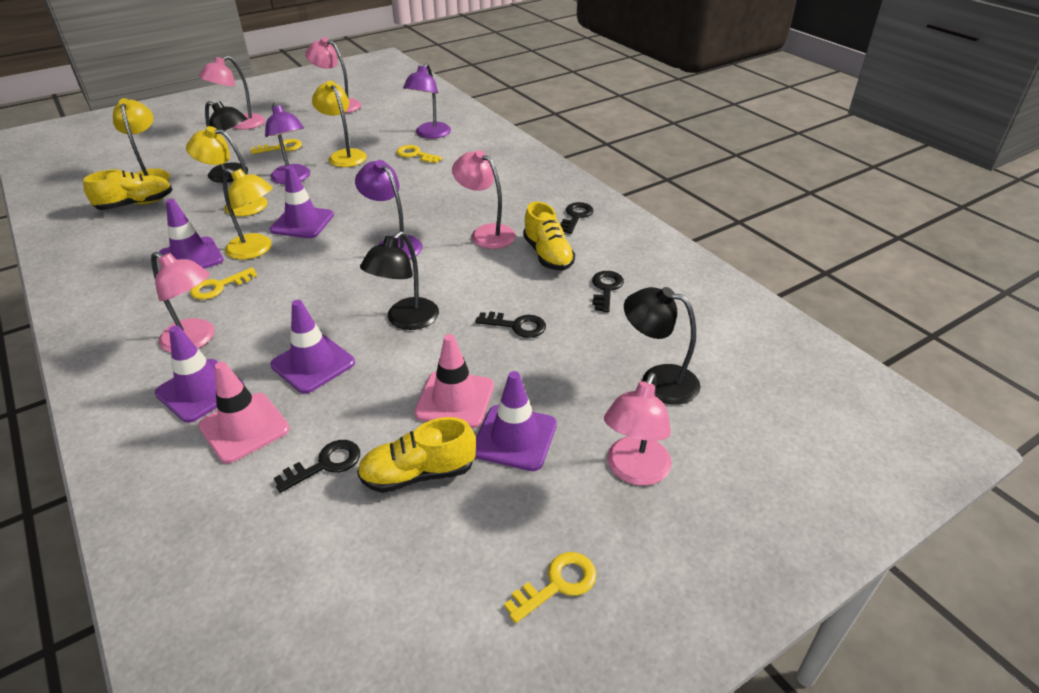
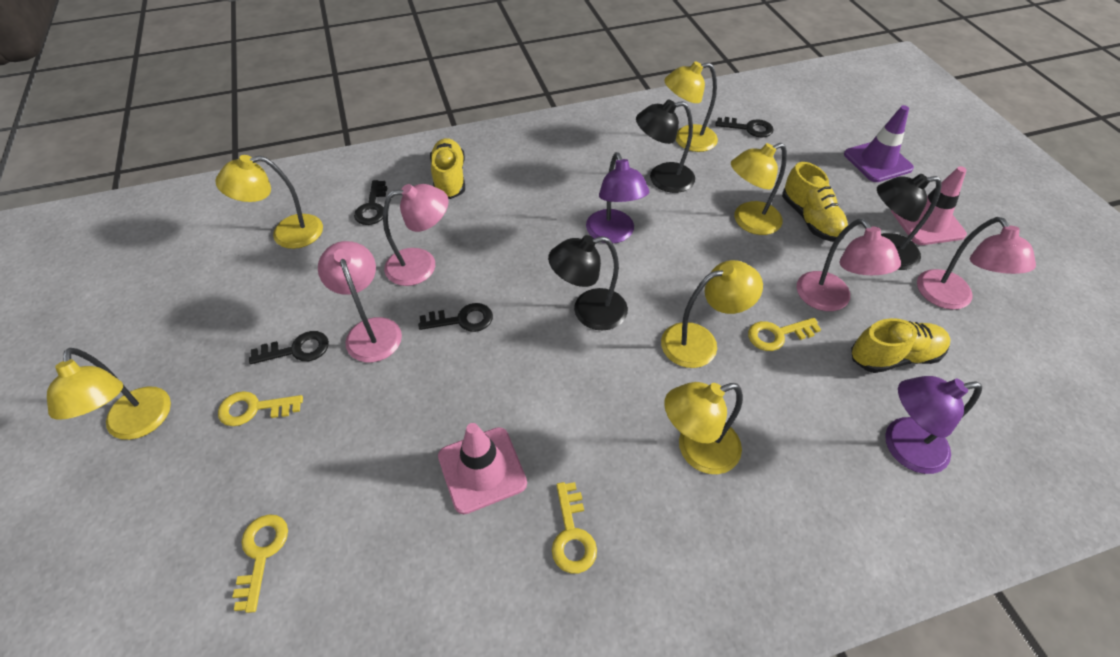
pink lamp: 5 -> 4
purple lamp: 3 -> 2
purple traffic cone: 5 -> 1
yellow lamp: 4 -> 6

